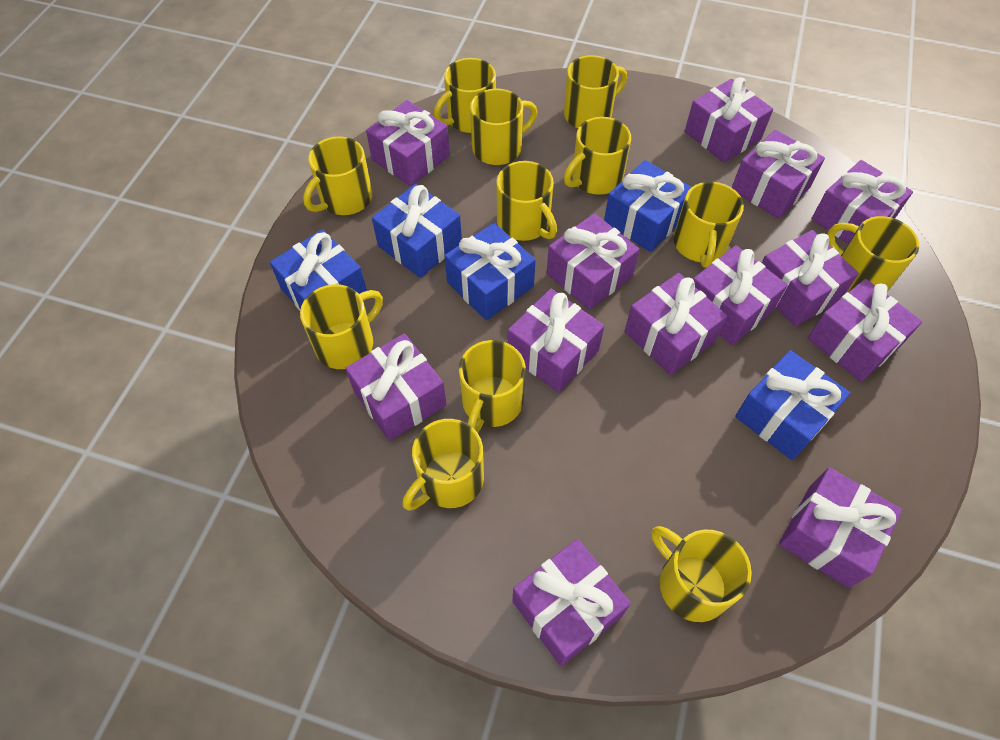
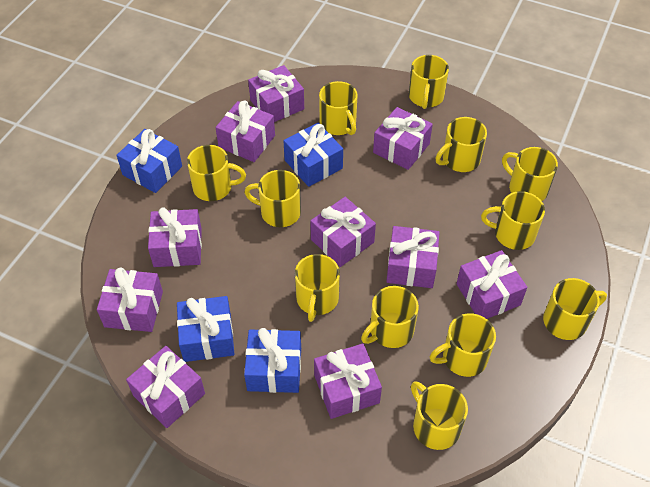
blue gift: 5 -> 4
purple gift: 13 -> 10

